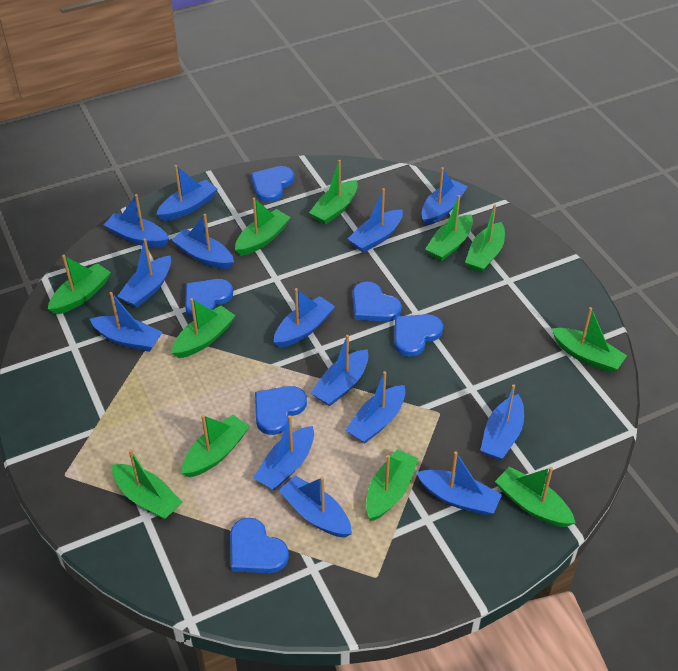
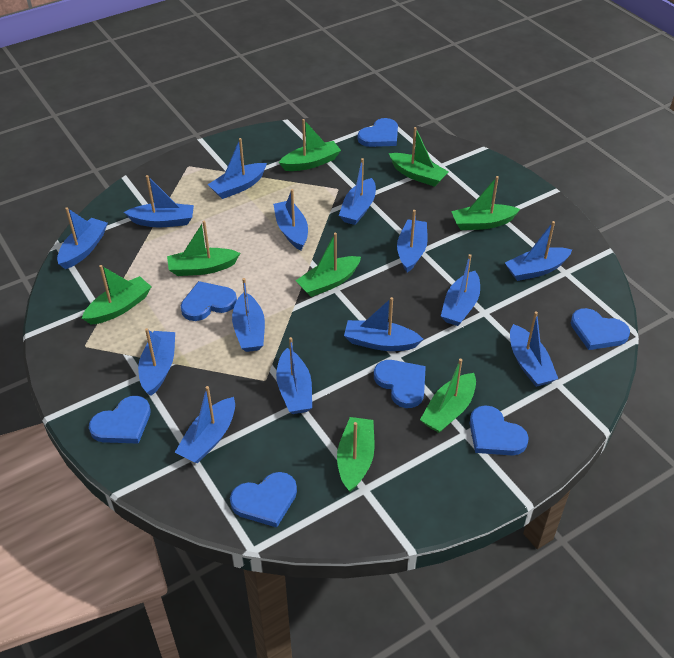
blue heart: 6 -> 7
green boat: 11 -> 8

